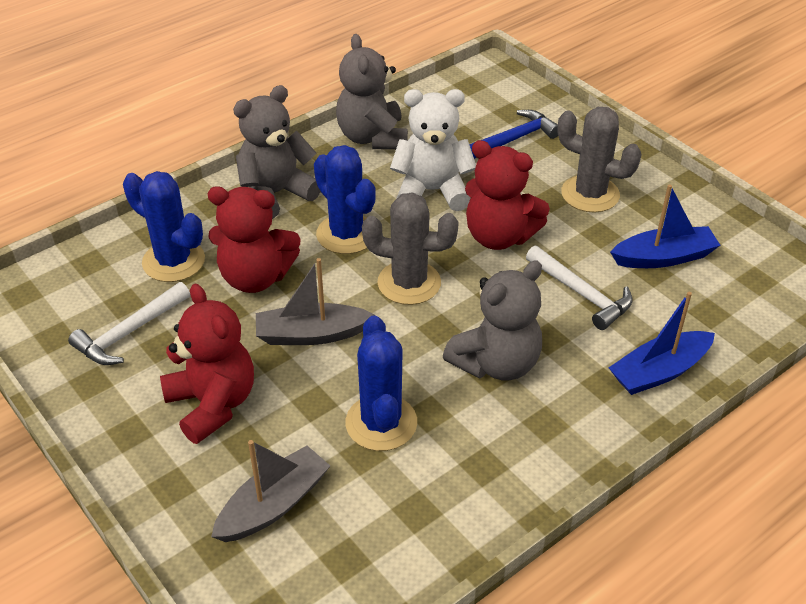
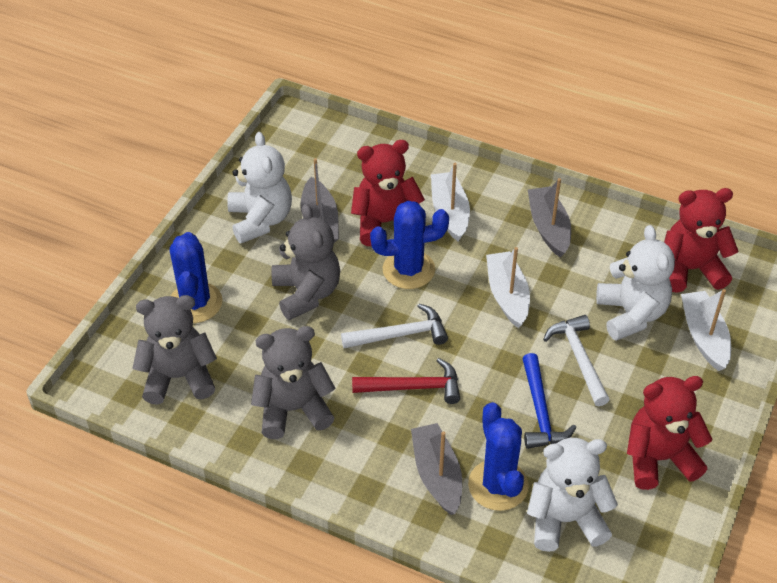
blue boat: 2 -> 0
grey boat: 2 -> 3
grey cactus: 2 -> 0
red hammer: 0 -> 1
white boat: 0 -> 3
white teddy bear: 1 -> 3

